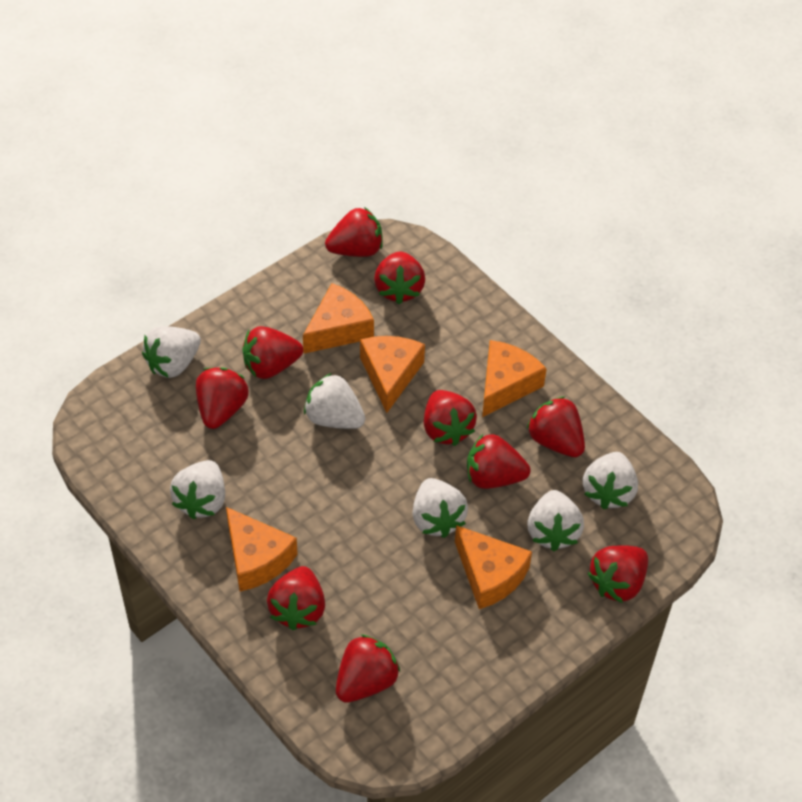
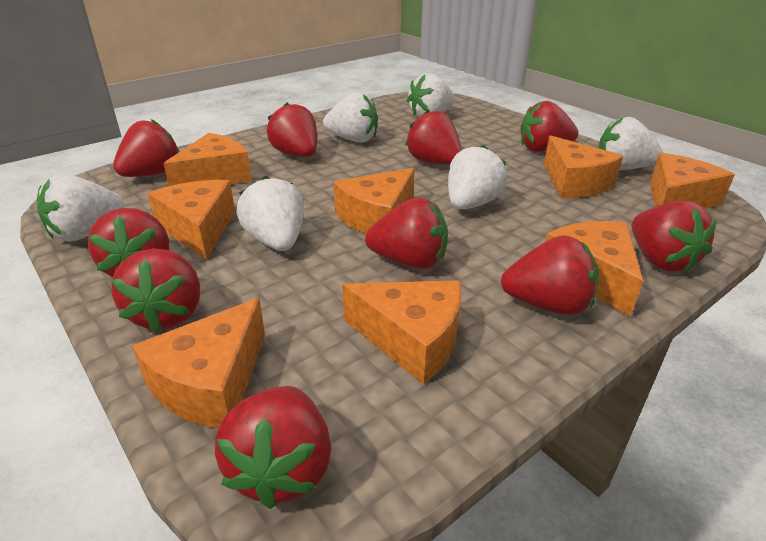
orange cheese: 5 -> 8

